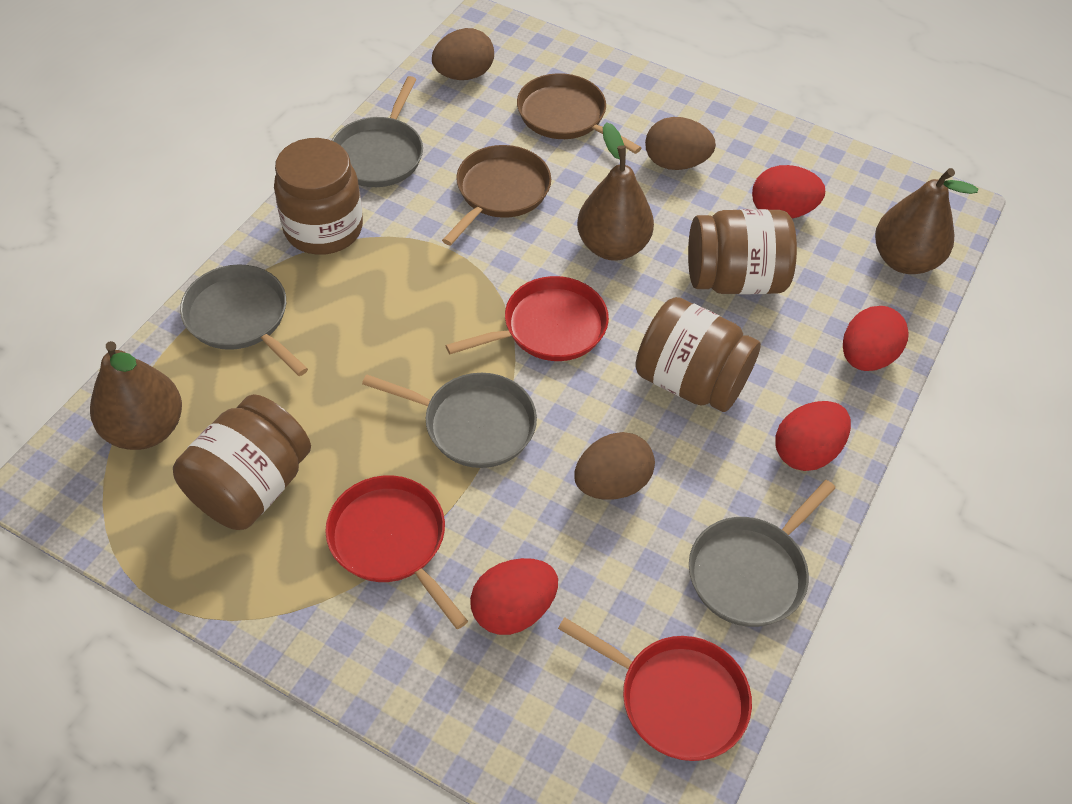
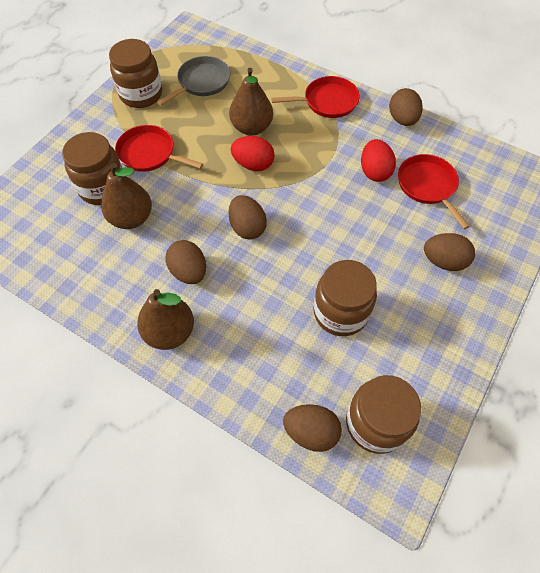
brown egg: 3 -> 5
brown pan: 2 -> 0
grey pan: 4 -> 1
red egg: 4 -> 2

